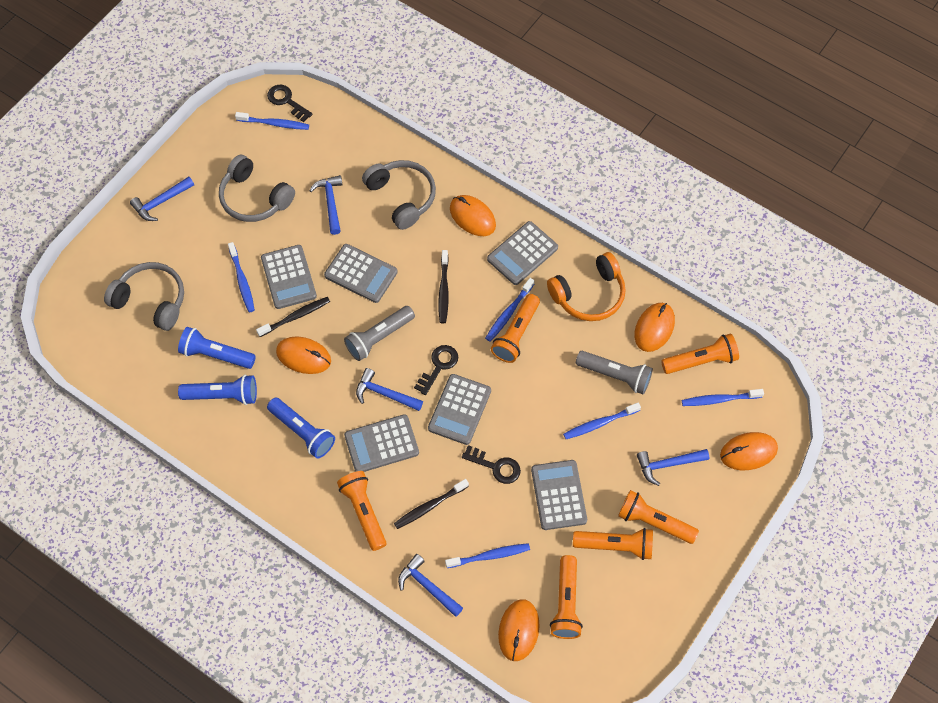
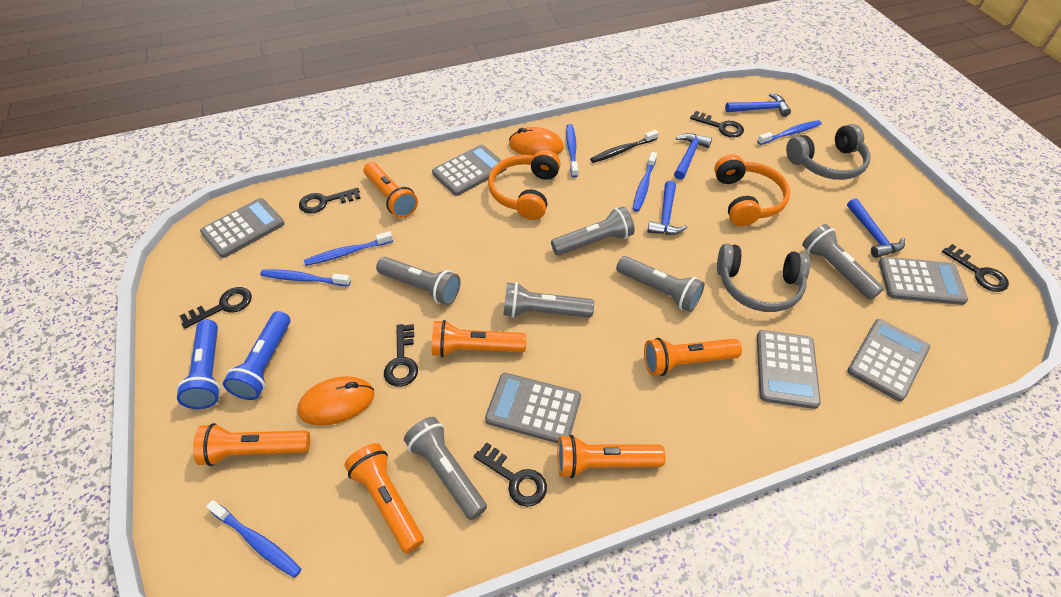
black key: 3 -> 6
black toothbrush: 3 -> 1
blue flashlight: 3 -> 2
blue hammer: 5 -> 4
grey flashlight: 2 -> 6
grey headphones: 3 -> 2
orange headphones: 1 -> 2
orange mouse: 5 -> 2

